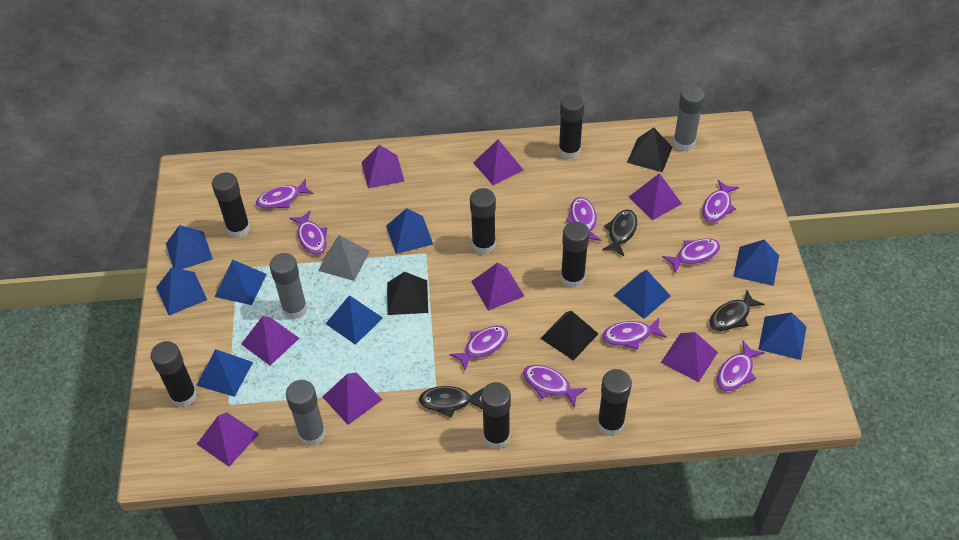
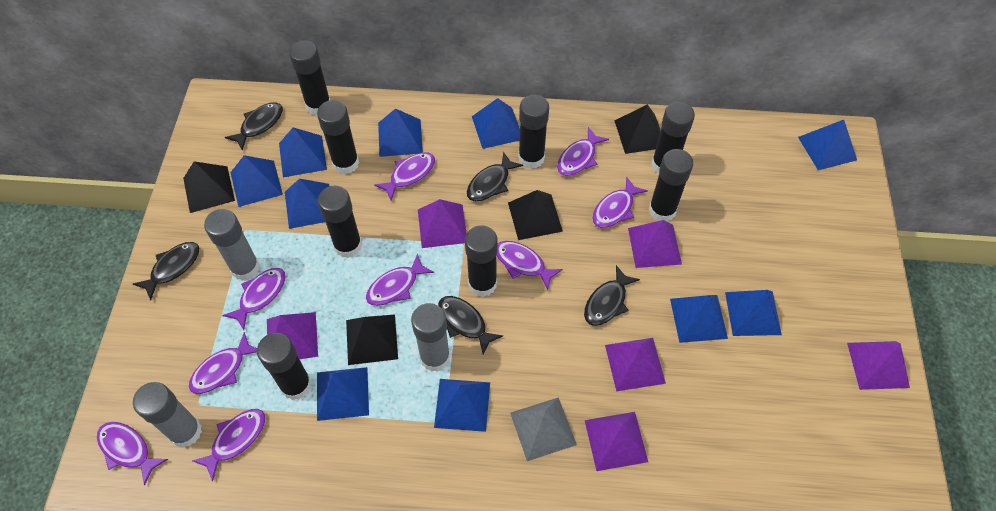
black fish: 3 -> 5
black glue stick: 7 -> 8
black pyramid: 3 -> 4
blue pyramid: 9 -> 10
purple pyramid: 8 -> 6

